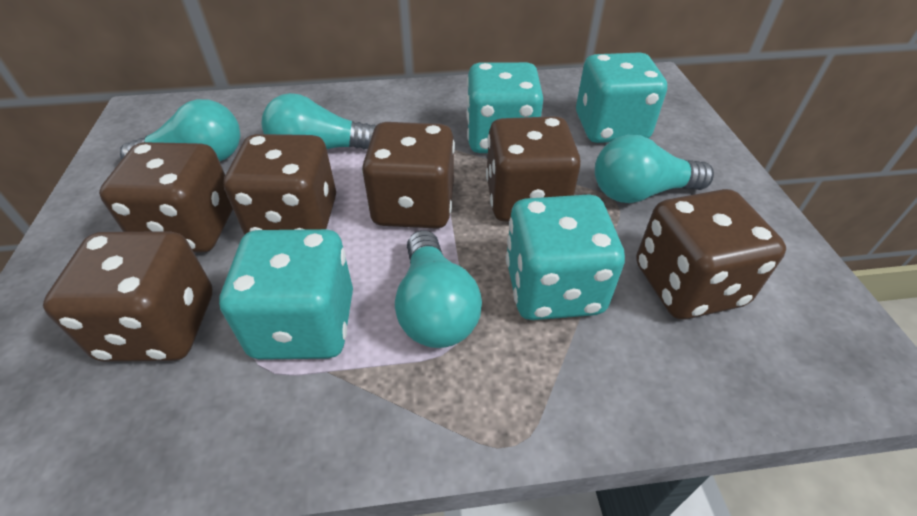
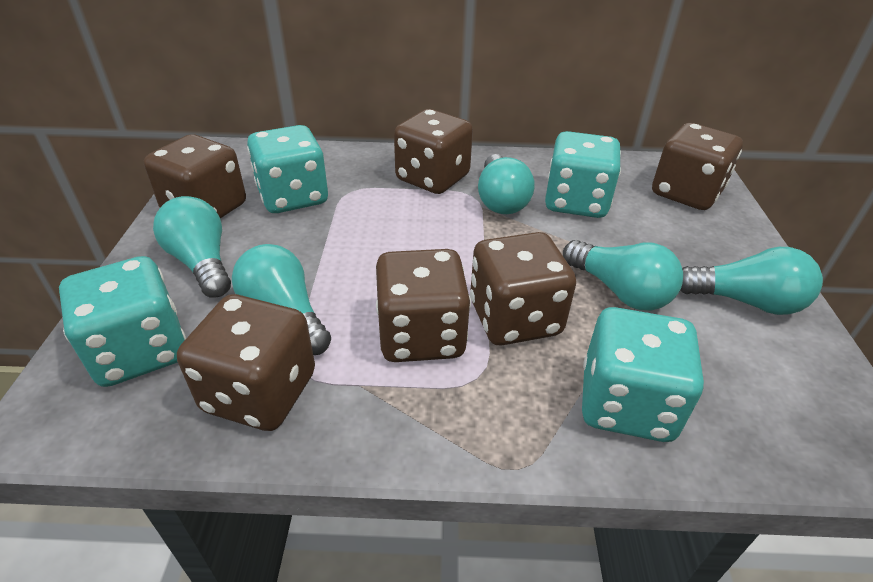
turquoise light bulb: 4 -> 5

